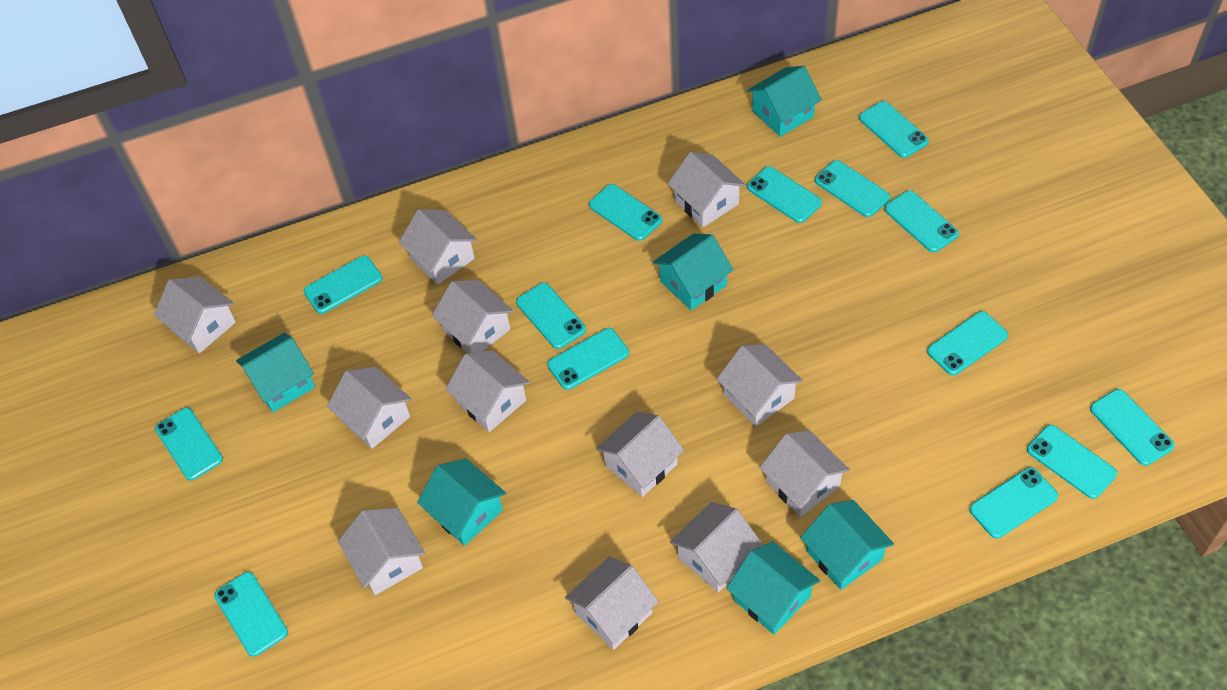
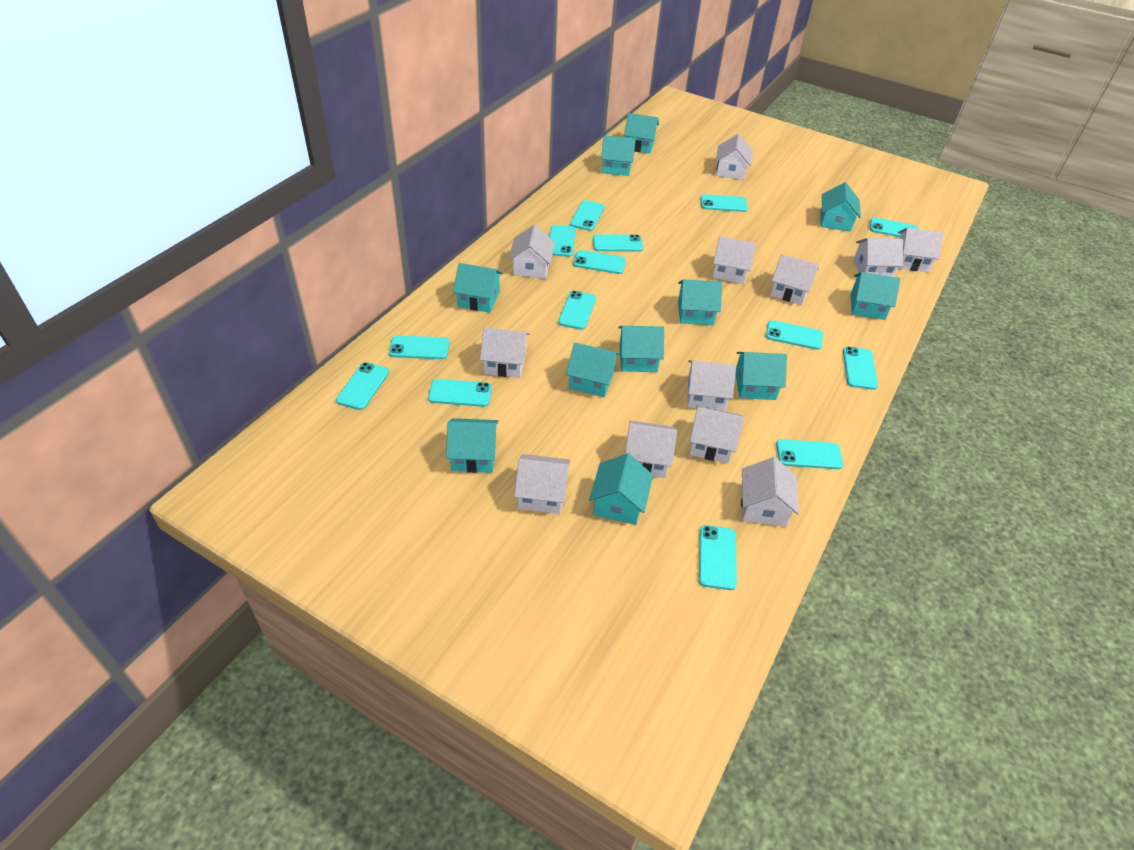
turquoise house: 6 -> 11

